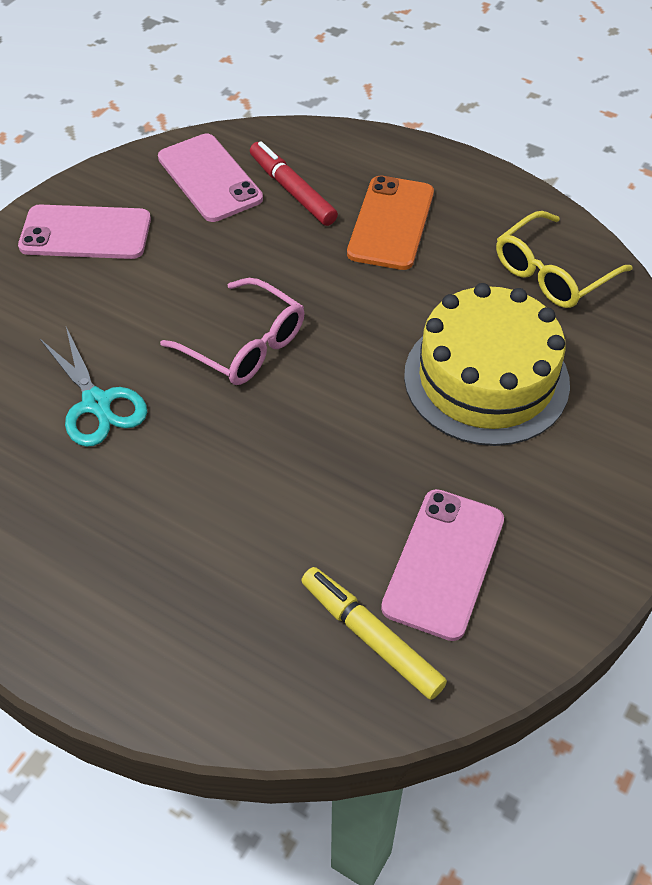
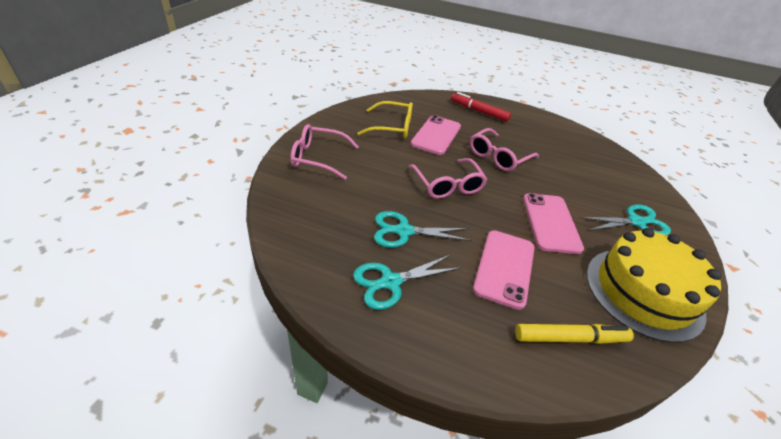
orange phone: 1 -> 0
pink glasses: 1 -> 3
turquoise scissors: 1 -> 3

